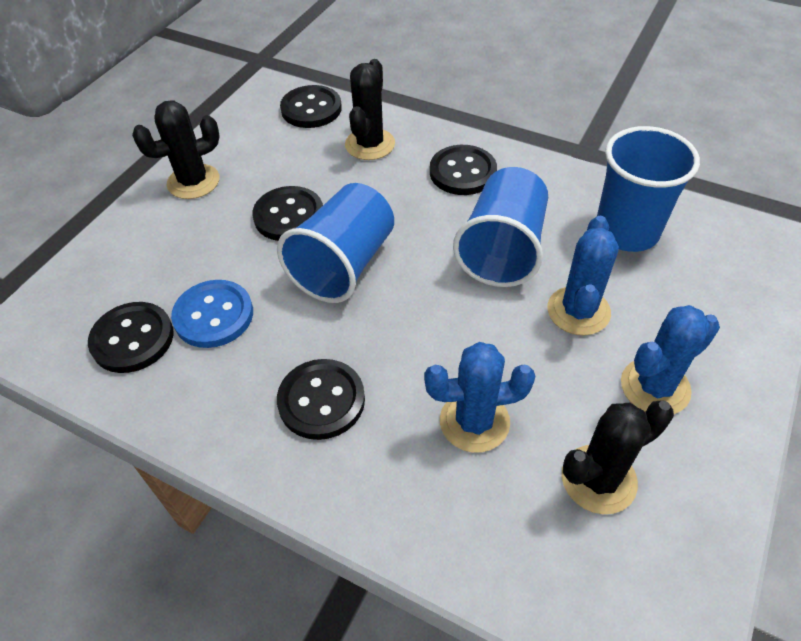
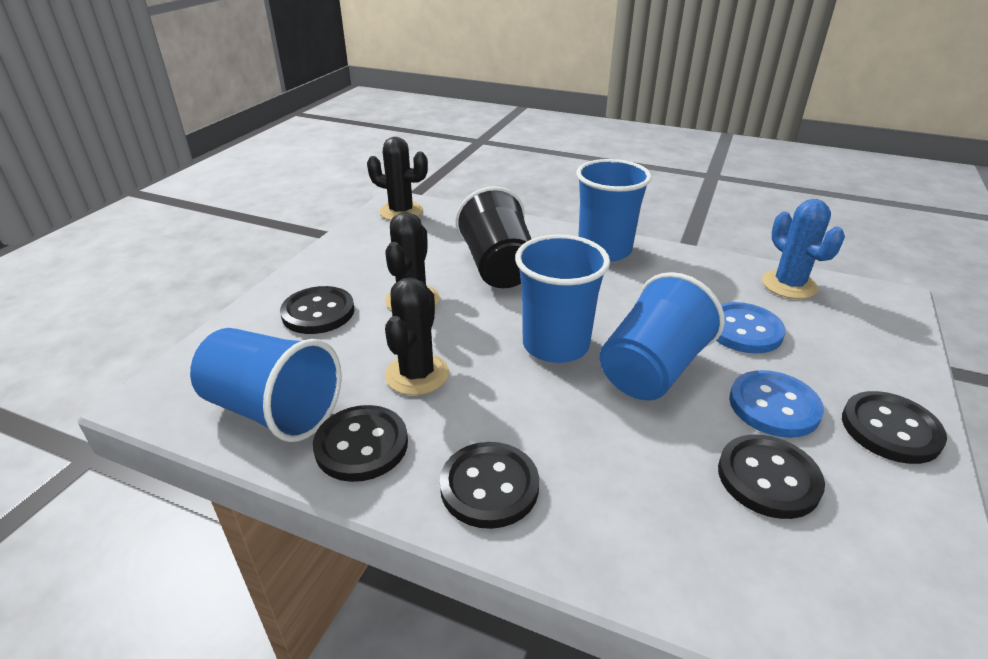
black cup: 0 -> 1
blue button: 1 -> 2
blue cactus: 3 -> 1
blue cup: 3 -> 4

